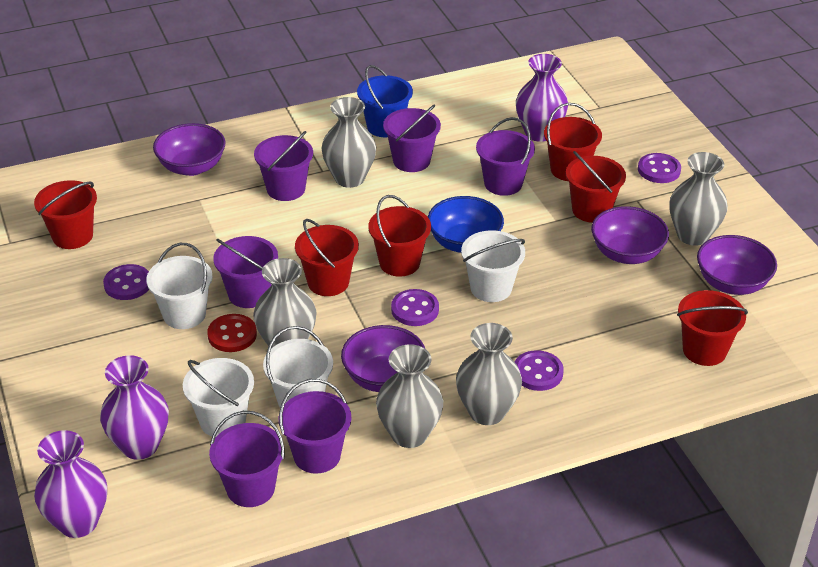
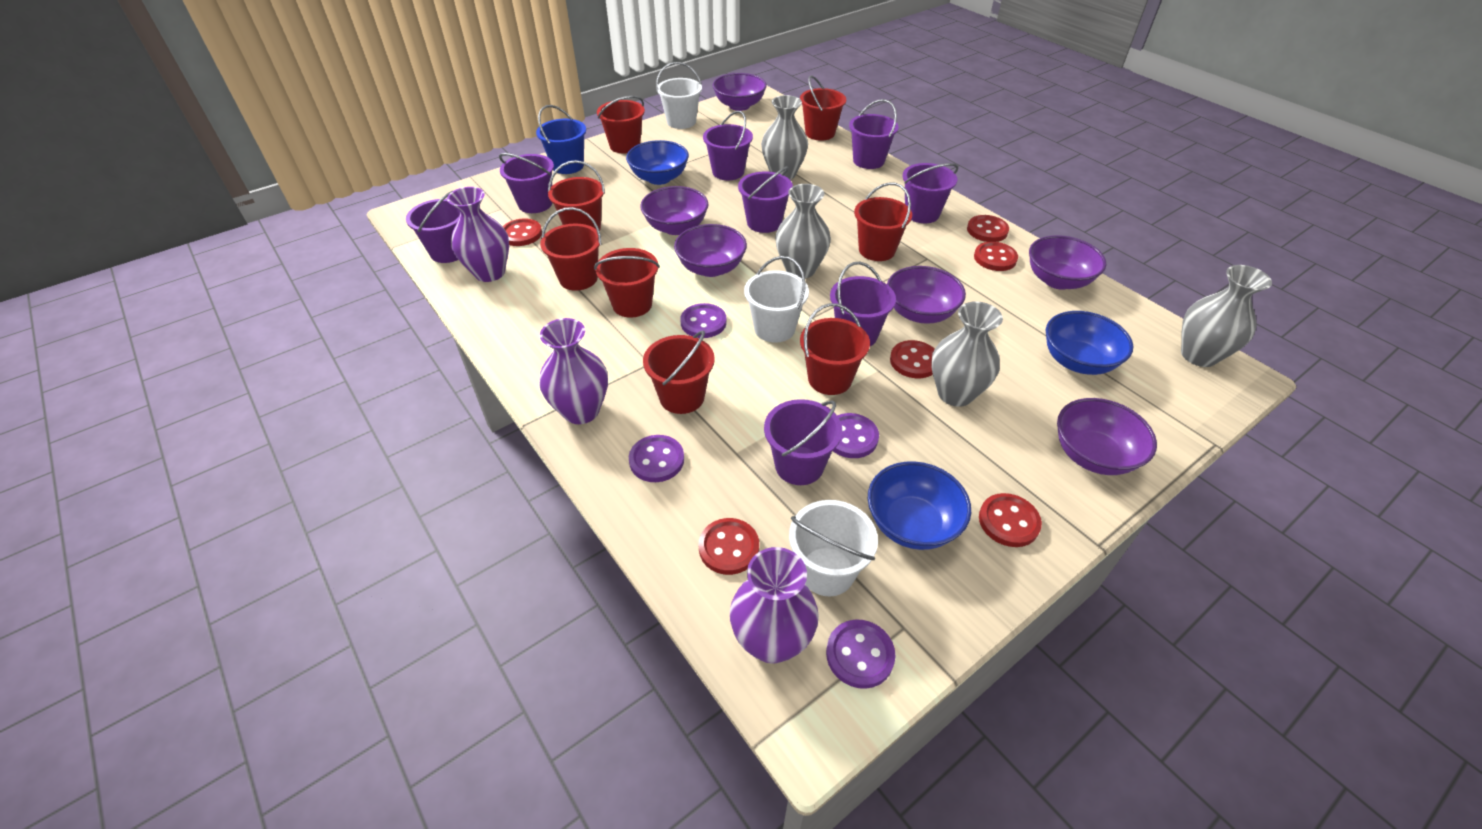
blue bowl: 1 -> 3
grey vase: 5 -> 4
purple bowl: 4 -> 6
purple bucket: 6 -> 8
red bucket: 6 -> 8
red button: 1 -> 6
white bucket: 4 -> 3

